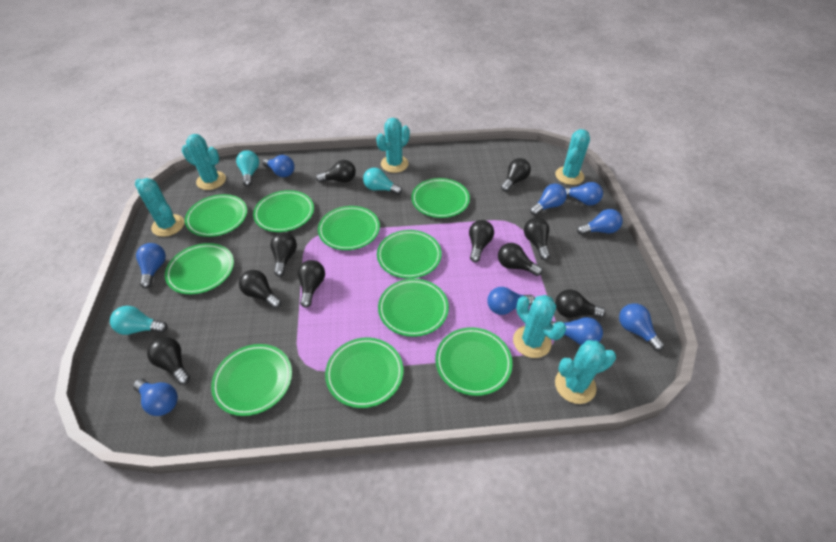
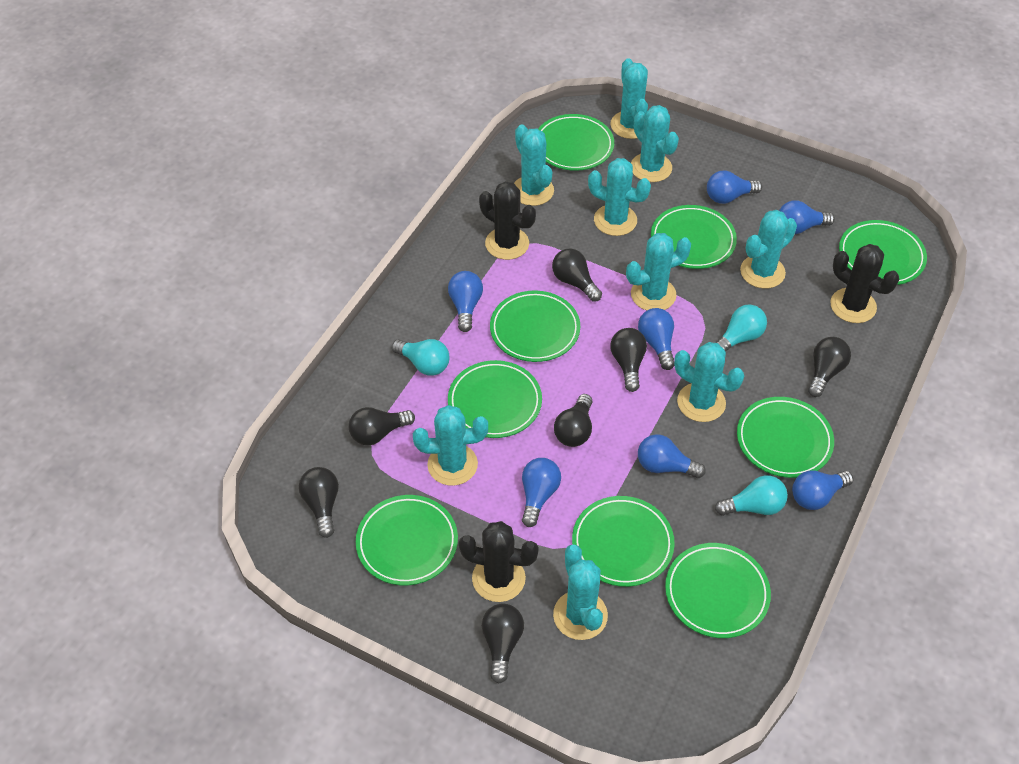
black cactus: 0 -> 3
black light bulb: 10 -> 7
blue light bulb: 9 -> 7
green plate: 10 -> 9
turquoise cactus: 6 -> 9

